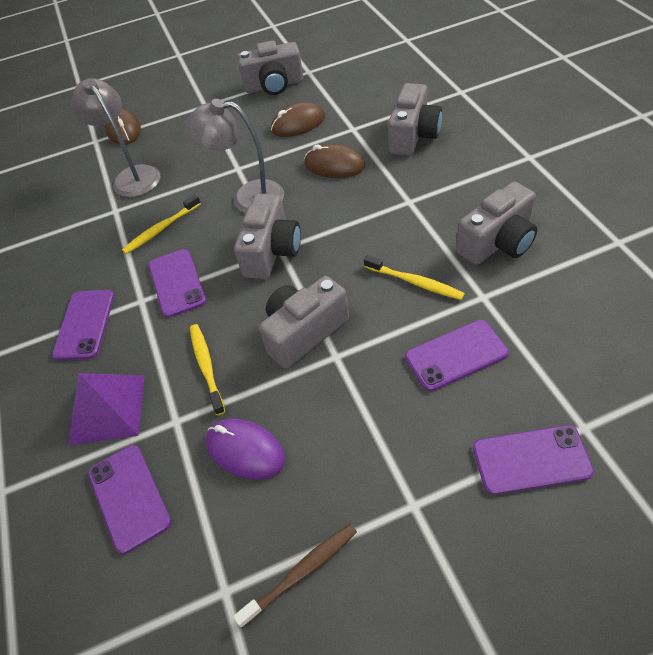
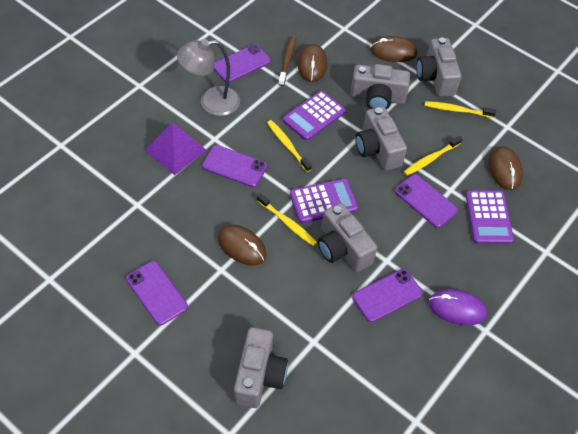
brown mouse: 3 -> 4
grey lamp: 2 -> 1
purple calculator: 0 -> 3
yellow toothbrush: 3 -> 4

